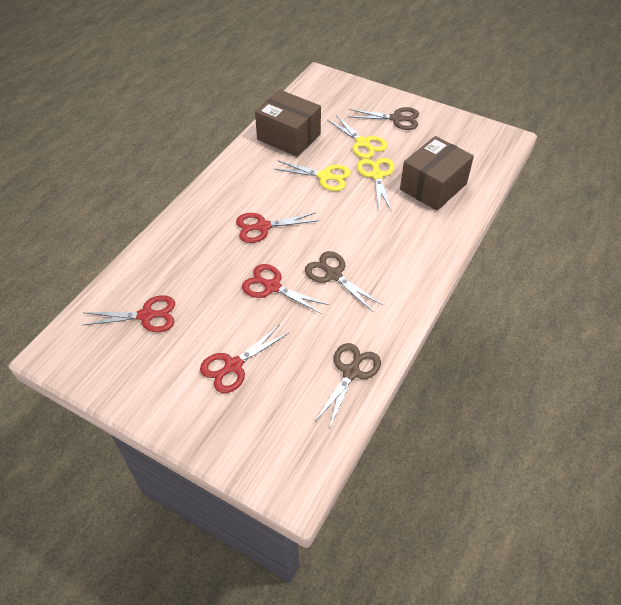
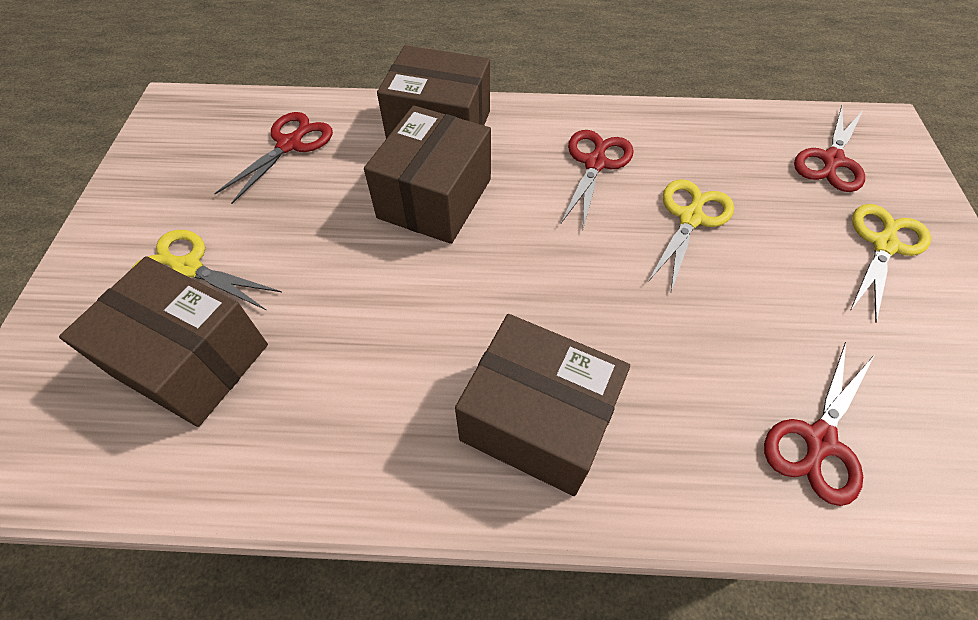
brown box: 2 -> 4
brown scissors: 3 -> 0

